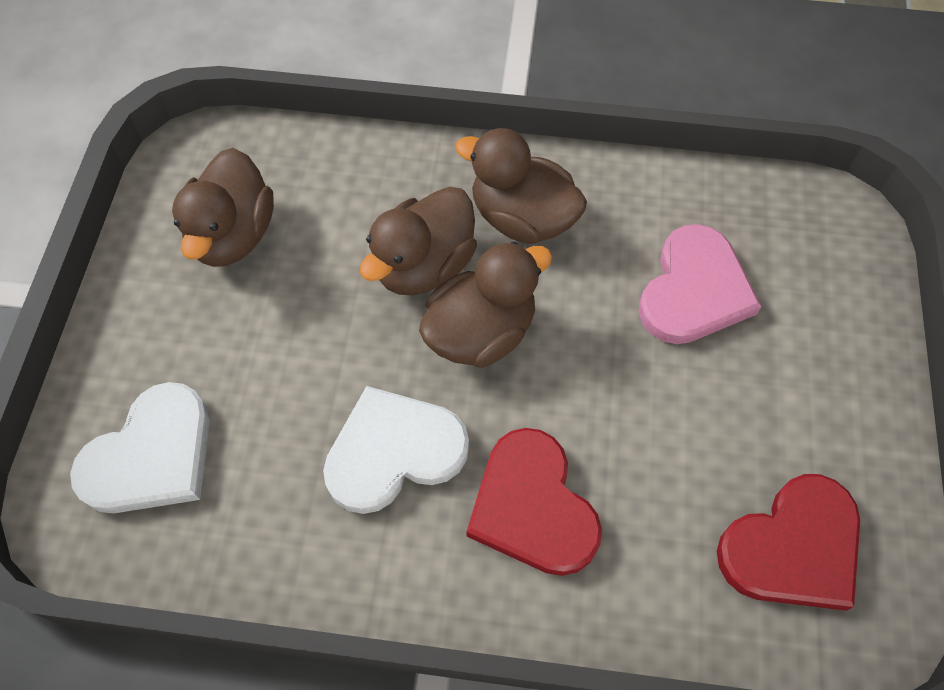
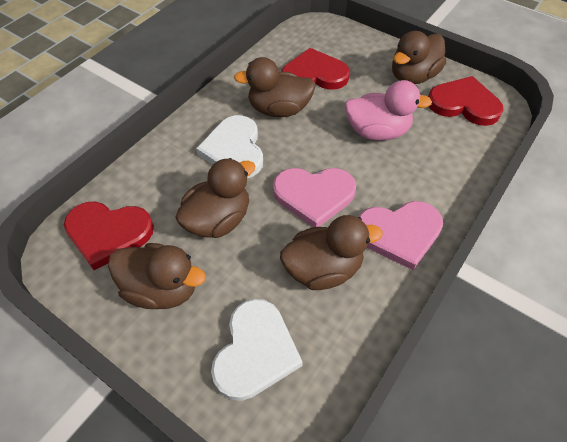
brown duck: 4 -> 5
pink duck: 0 -> 1
pink heart: 1 -> 2
red heart: 2 -> 3

